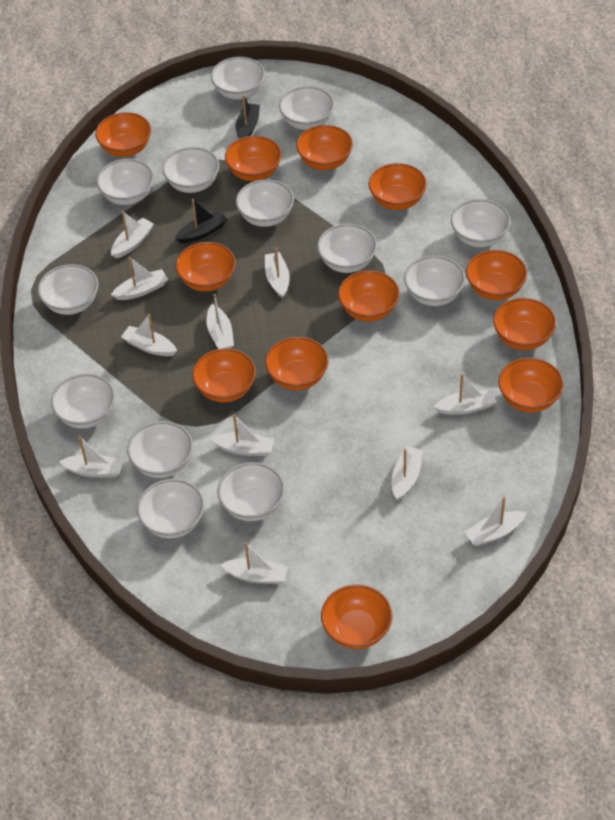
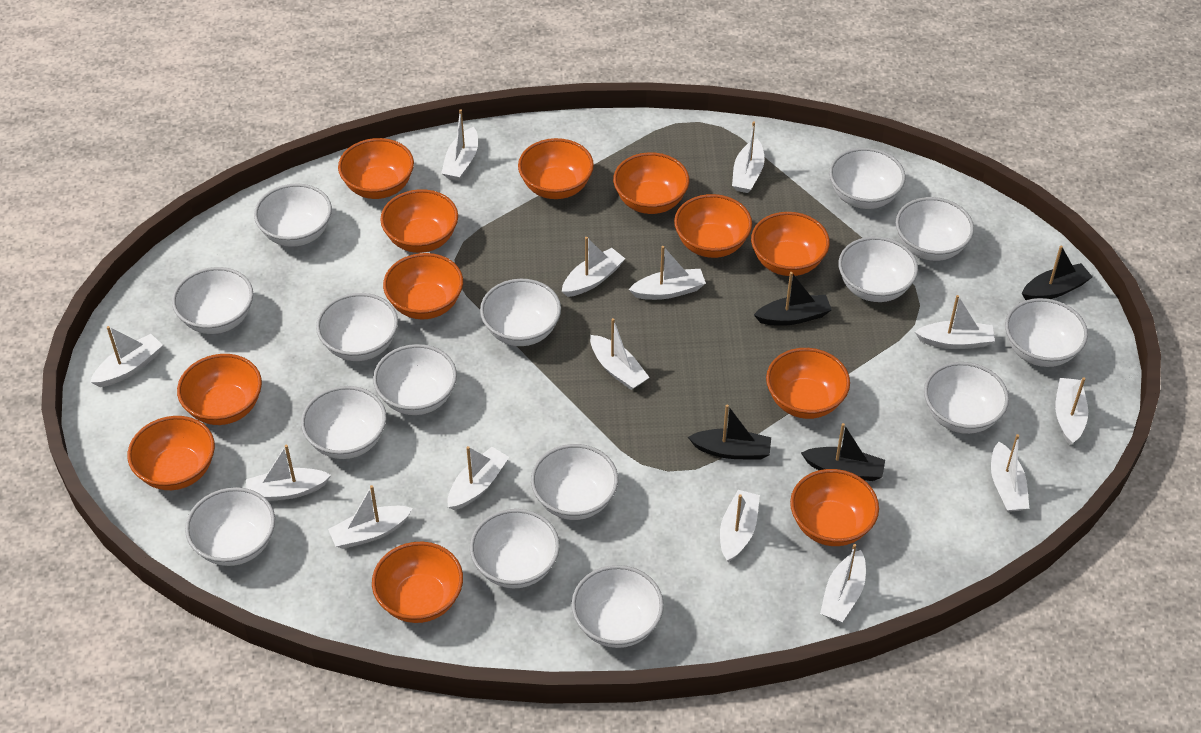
black boat: 2 -> 4
white boat: 11 -> 14
white bowl: 13 -> 15

